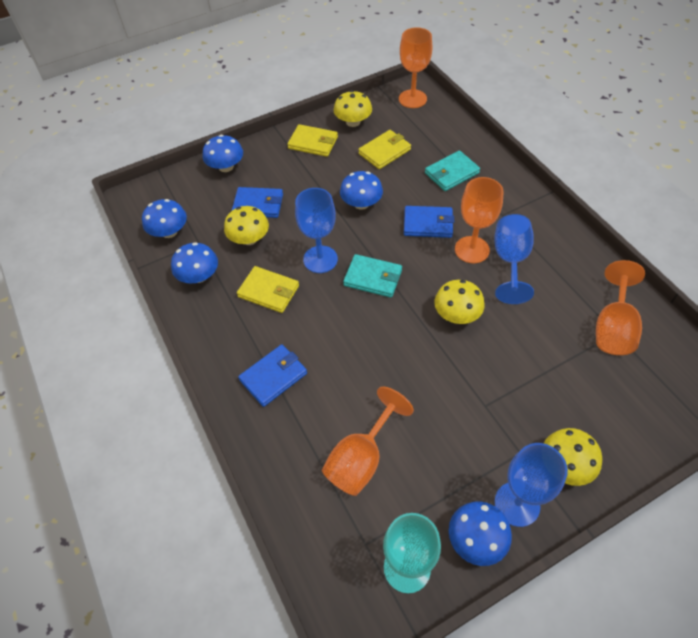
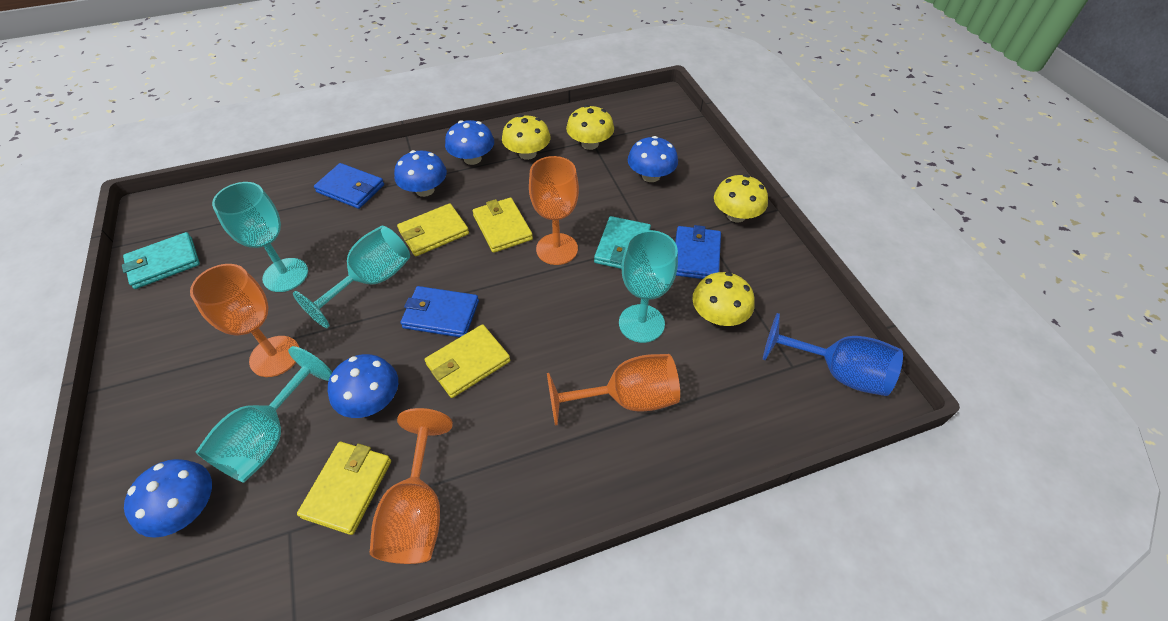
blue goblet: 3 -> 1
turquoise goblet: 1 -> 4
yellow wallet: 3 -> 4

